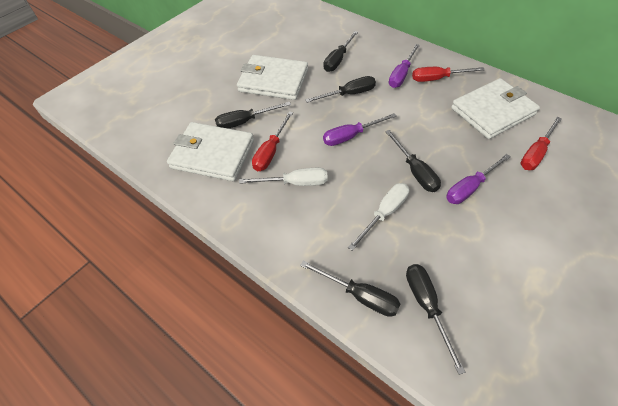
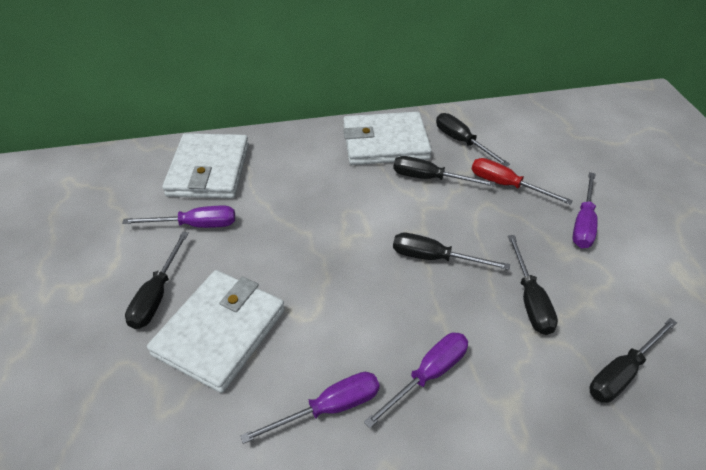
purple screwdriver: 3 -> 4
red screwdriver: 3 -> 1
white screwdriver: 2 -> 0

